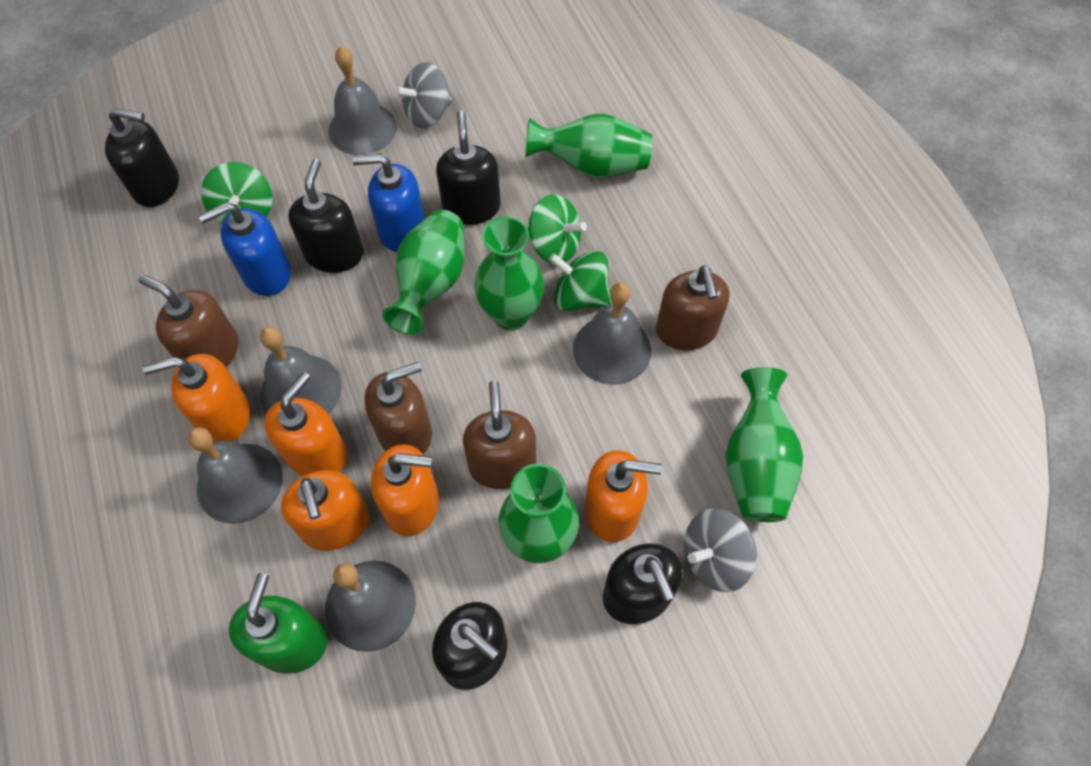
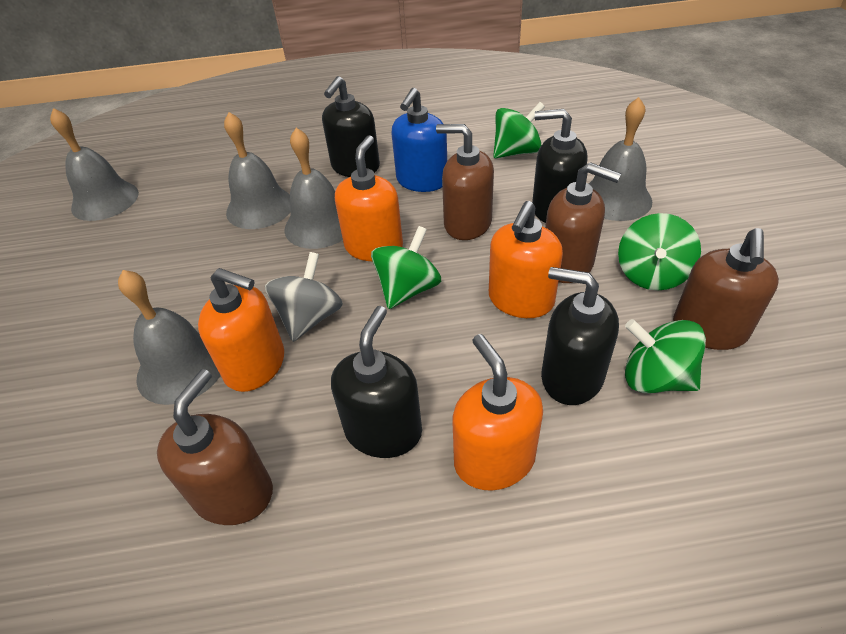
black soap dispenser: 5 -> 4
blue soap dispenser: 2 -> 1
green soap dispenser: 1 -> 0
green spinning top: 3 -> 4
green vase: 5 -> 0
grey spinning top: 2 -> 1
orange soap dispenser: 5 -> 4

